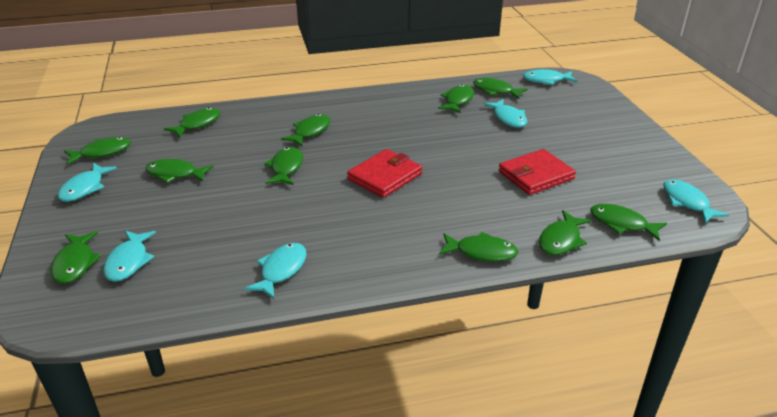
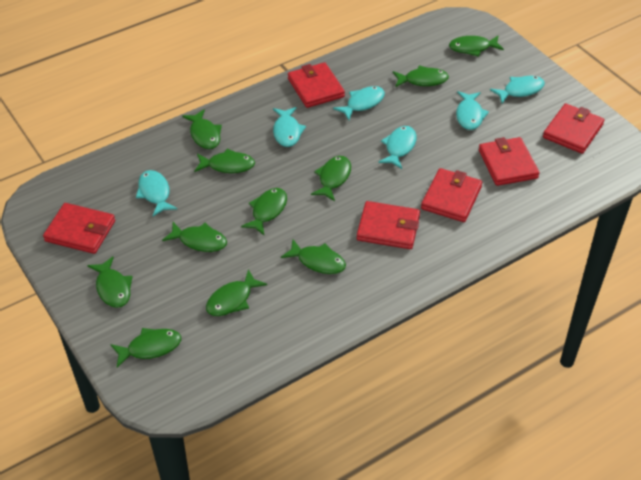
red wallet: 2 -> 6

